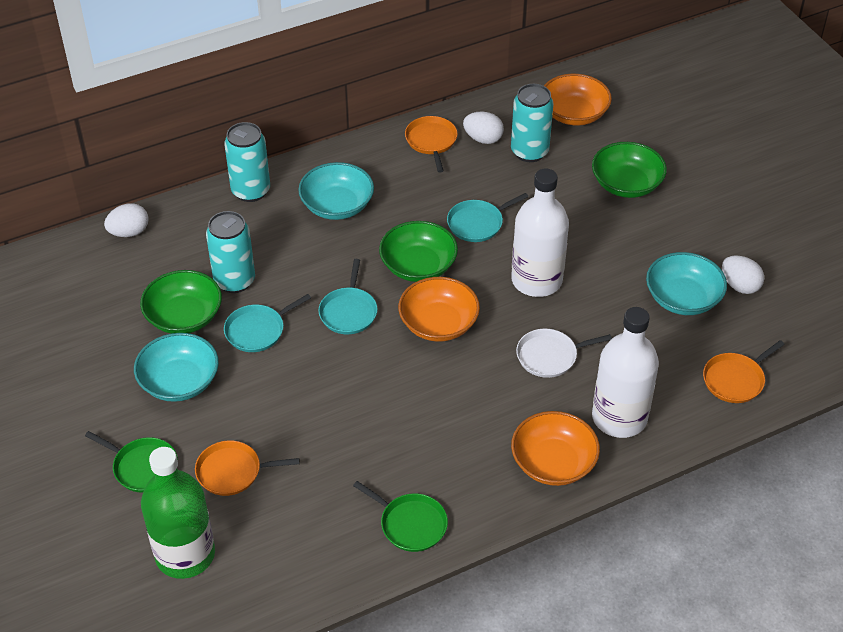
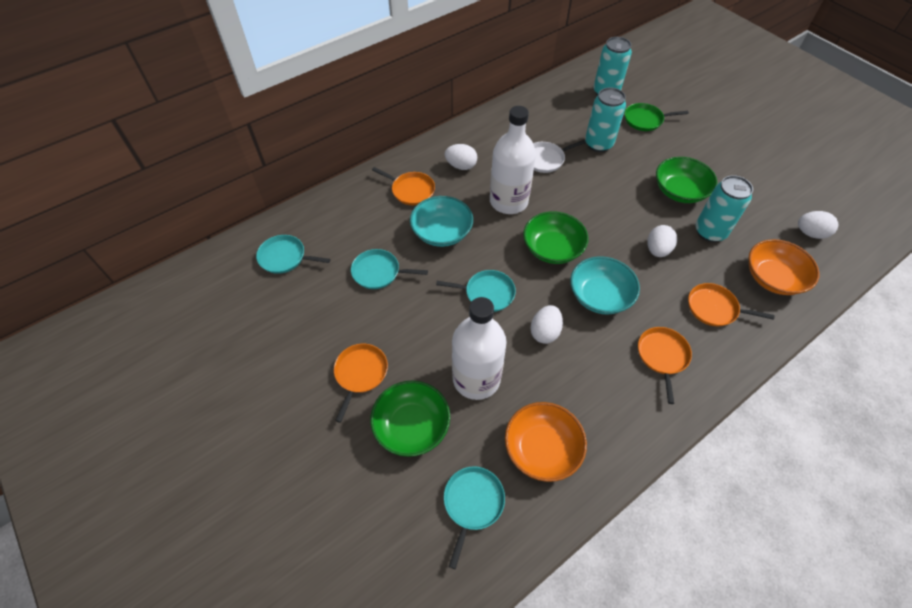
green bottle: 1 -> 0
green pan: 2 -> 1
orange bowl: 3 -> 2
orange pan: 3 -> 4
turquoise bowl: 3 -> 2
turquoise pan: 3 -> 4
white egg: 3 -> 4

